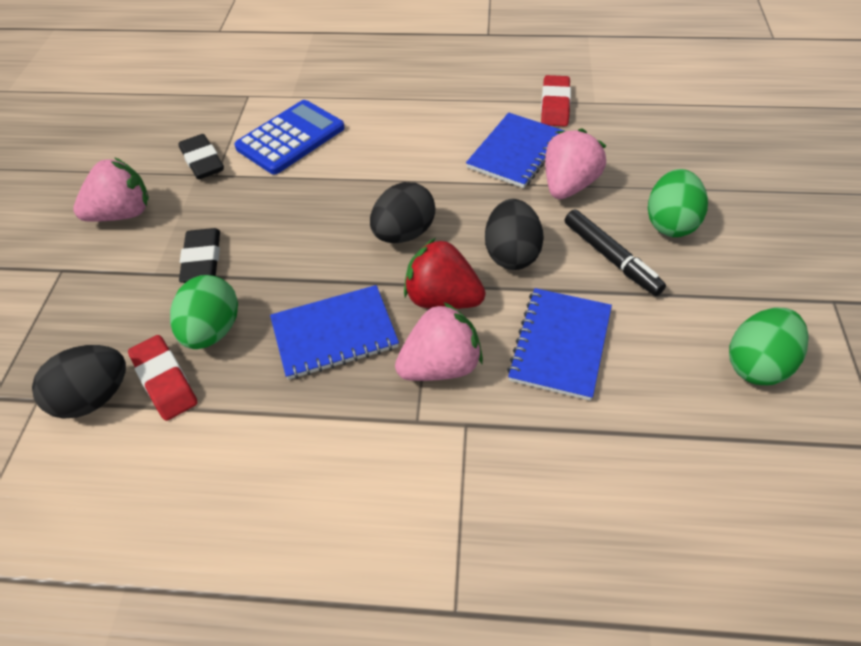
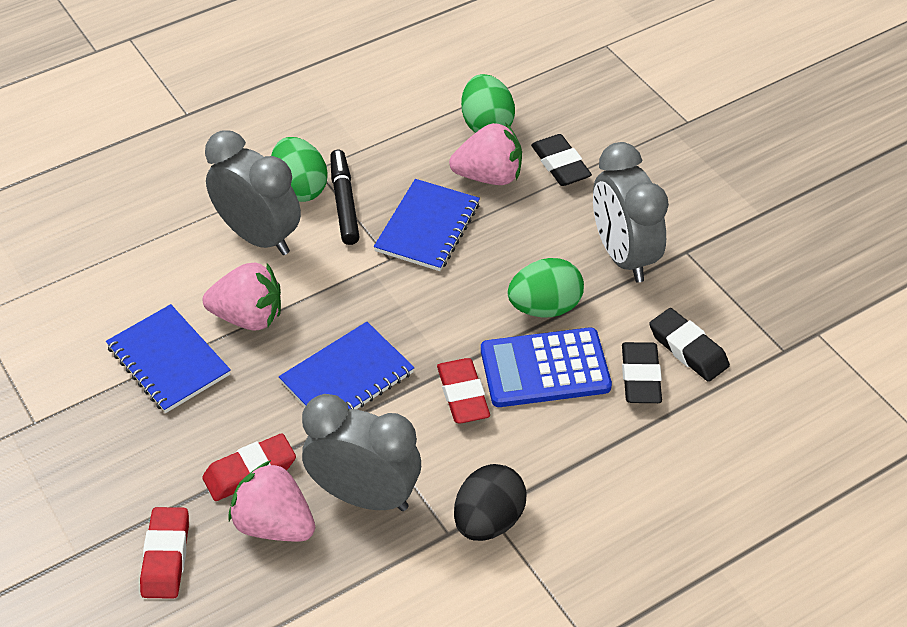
black egg: 3 -> 1
black eraser: 2 -> 3
grey clock: 0 -> 3
red eraser: 2 -> 3
red strawberry: 1 -> 0

